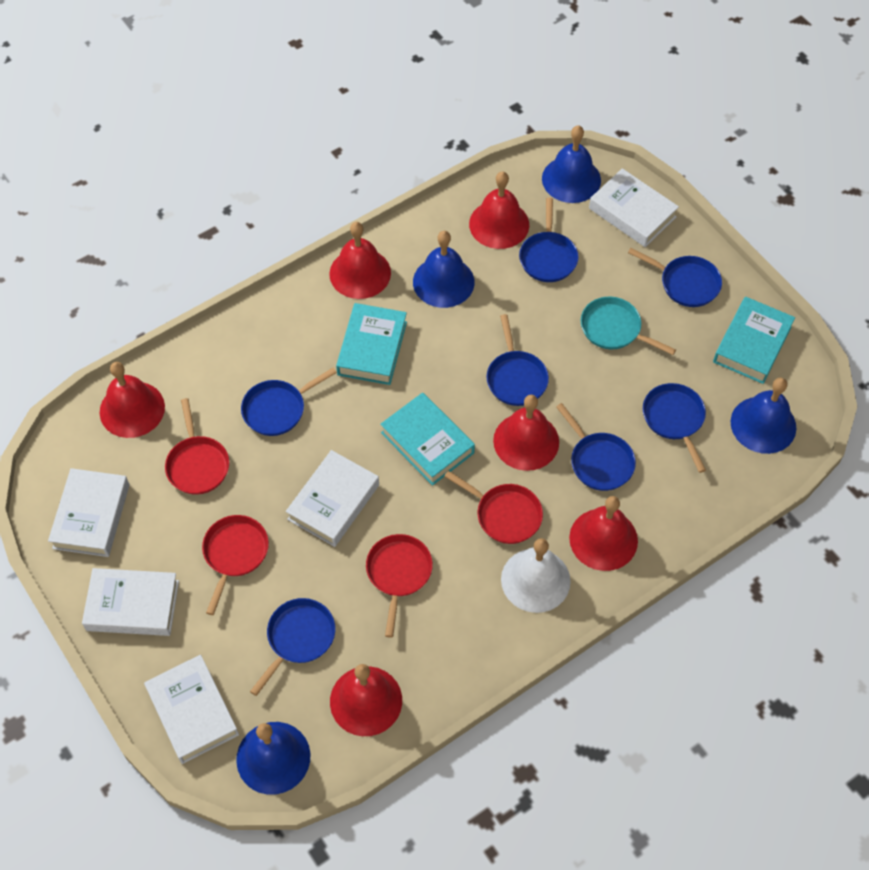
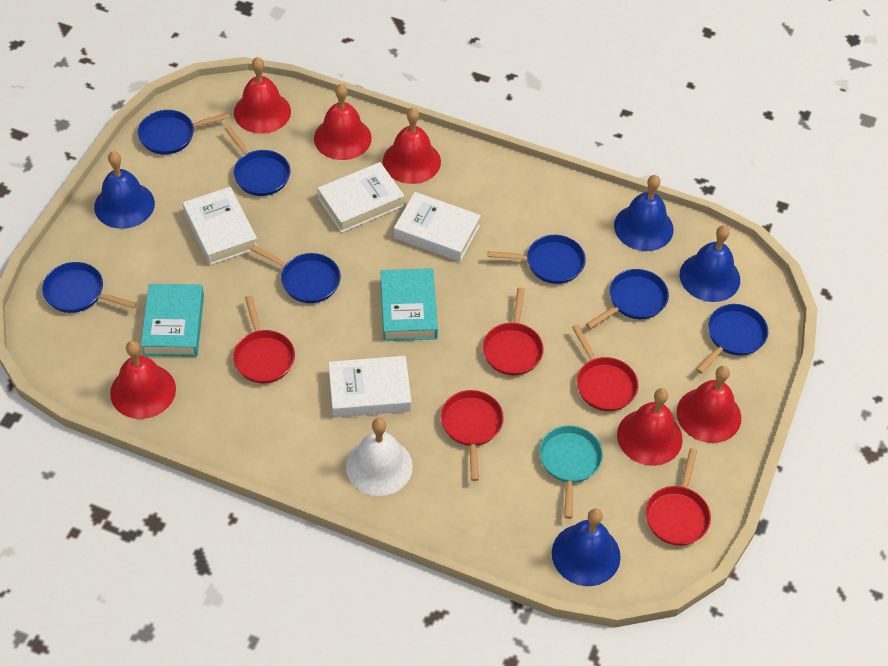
red pan: 4 -> 5
turquoise book: 3 -> 2
white book: 5 -> 4

